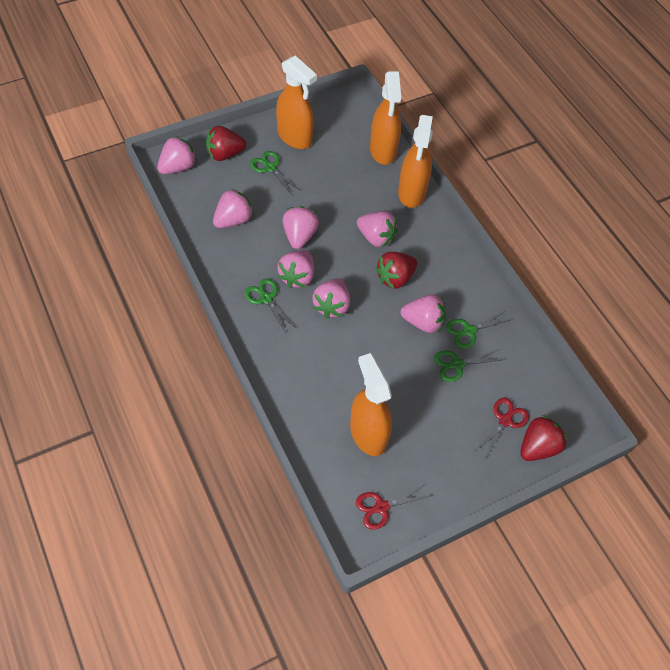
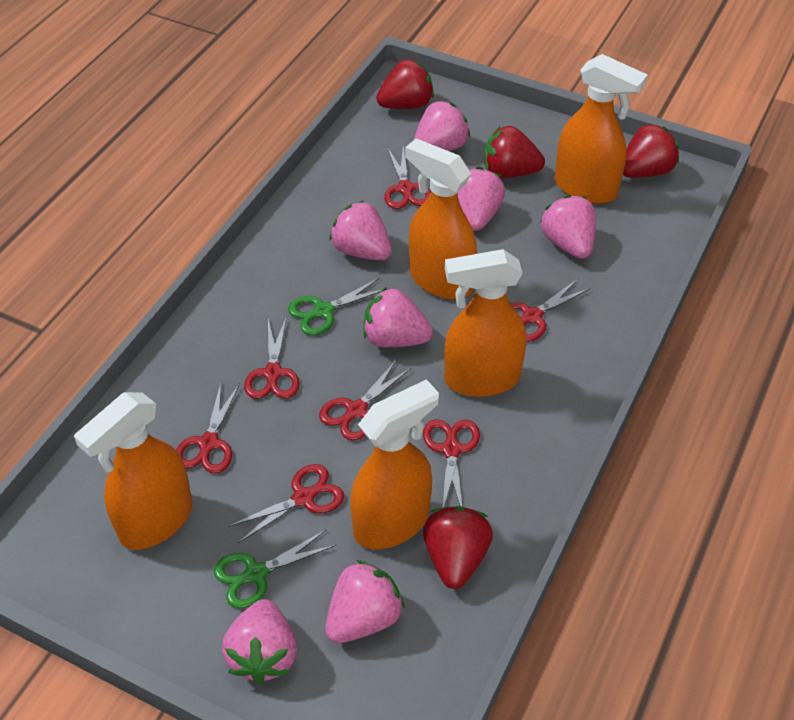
green scissors: 4 -> 2
orange spray bottle: 4 -> 5
red scissors: 2 -> 7
red strawberry: 3 -> 4

